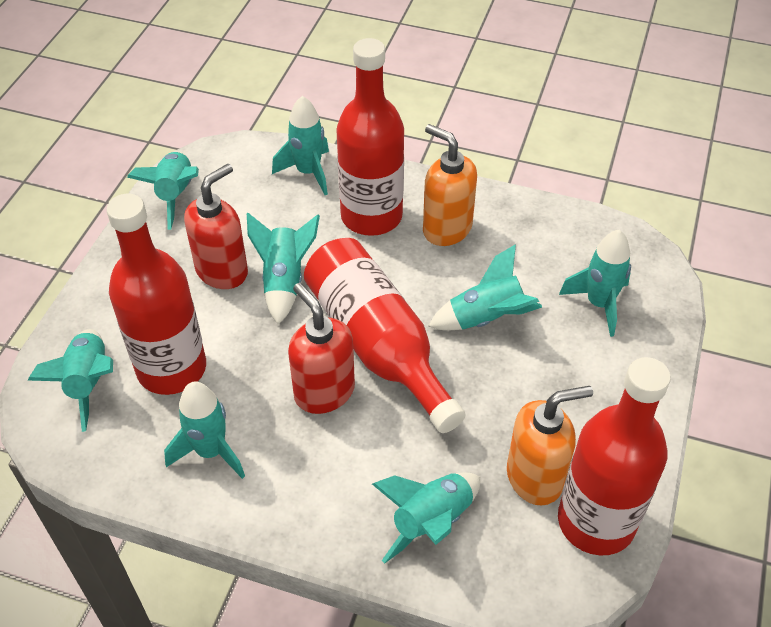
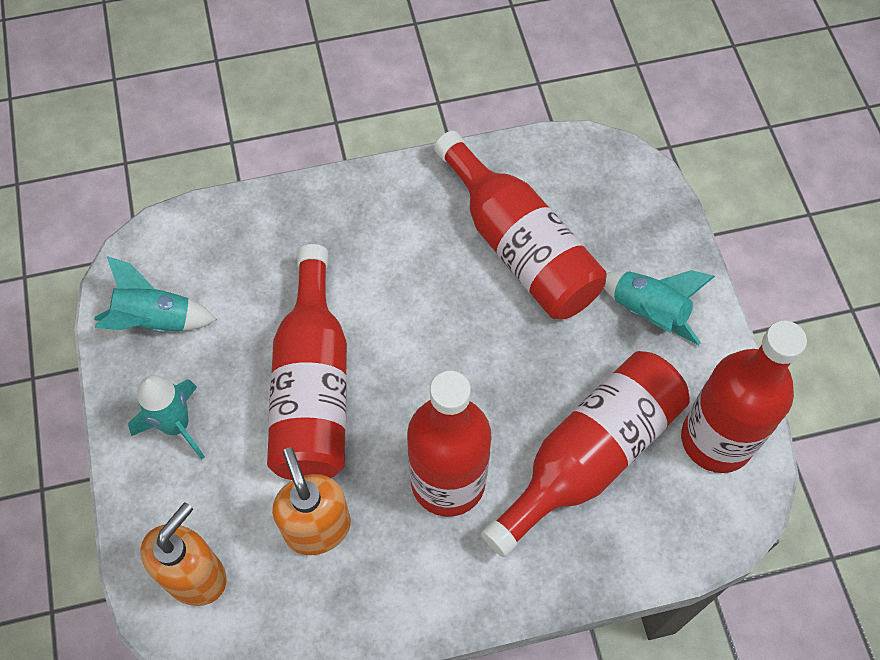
red bottle: 4 -> 5
red soap dispenser: 2 -> 0
turquoise rocket: 8 -> 3

